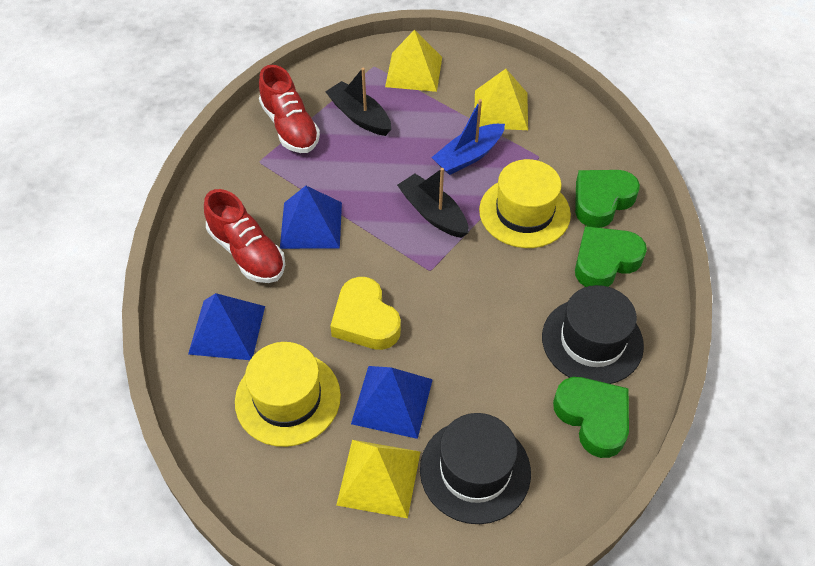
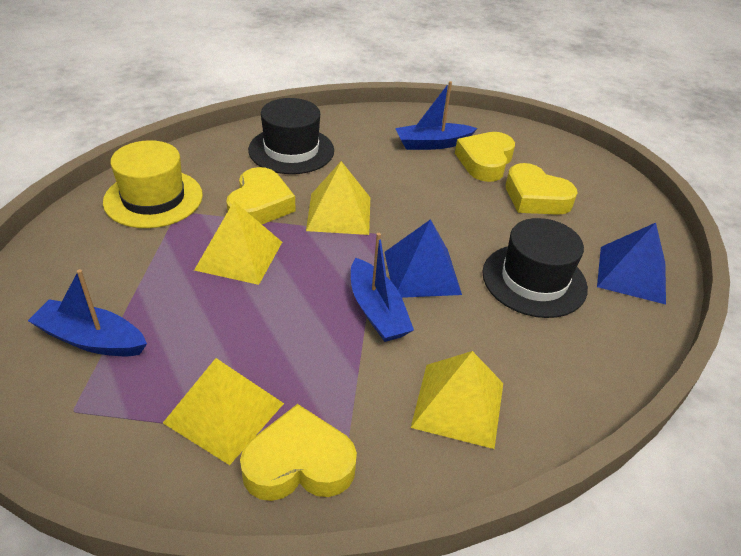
black boat: 2 -> 0
blue boat: 1 -> 3
blue pyramid: 3 -> 2
green heart: 3 -> 0
red shoe: 2 -> 0
yellow hat: 2 -> 1
yellow heart: 1 -> 4
yellow pyramid: 3 -> 4

